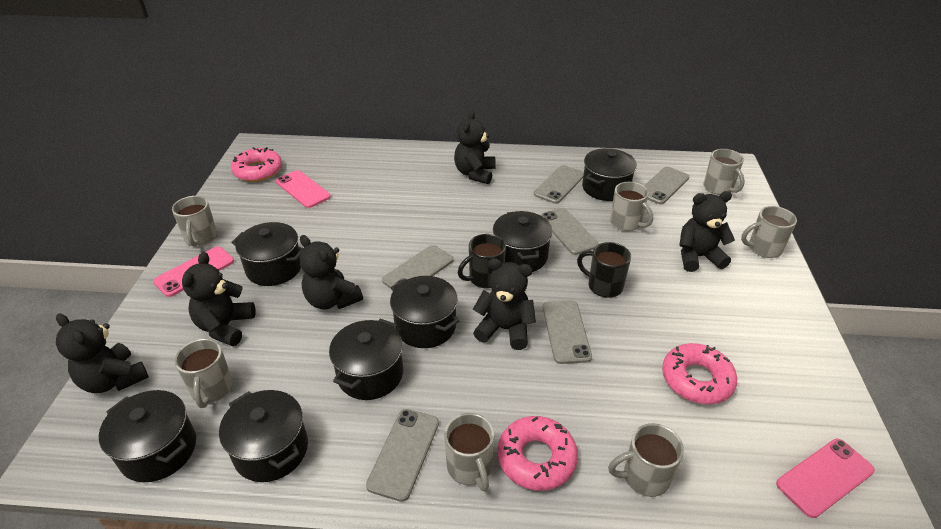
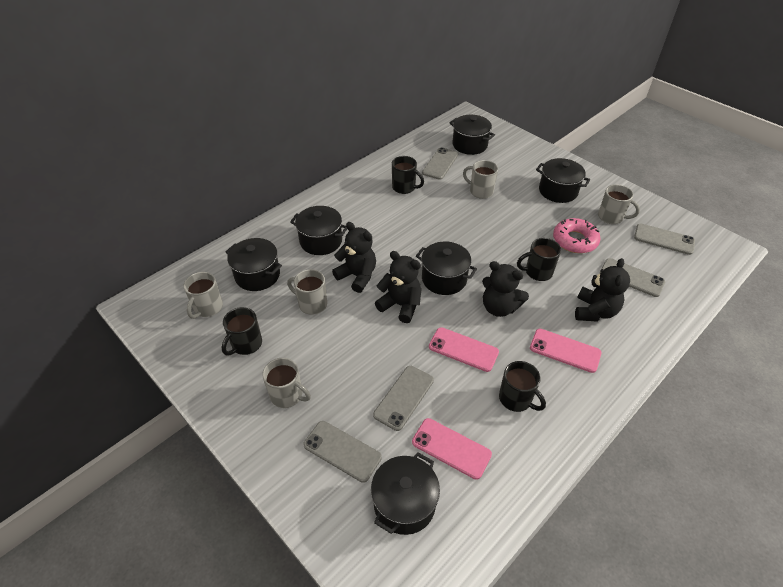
black mug: 2 -> 4
black pot: 7 -> 6
black teddy bear: 6 -> 4
grey mug: 7 -> 5
grey phone: 6 -> 5
pink donut: 3 -> 1

